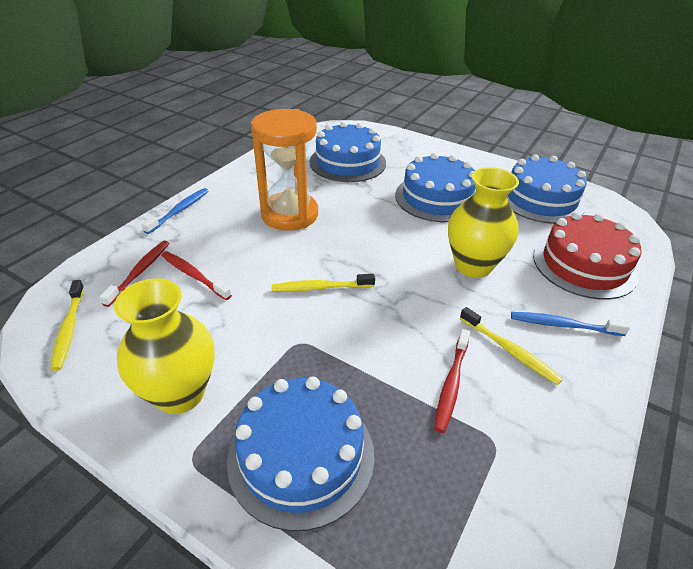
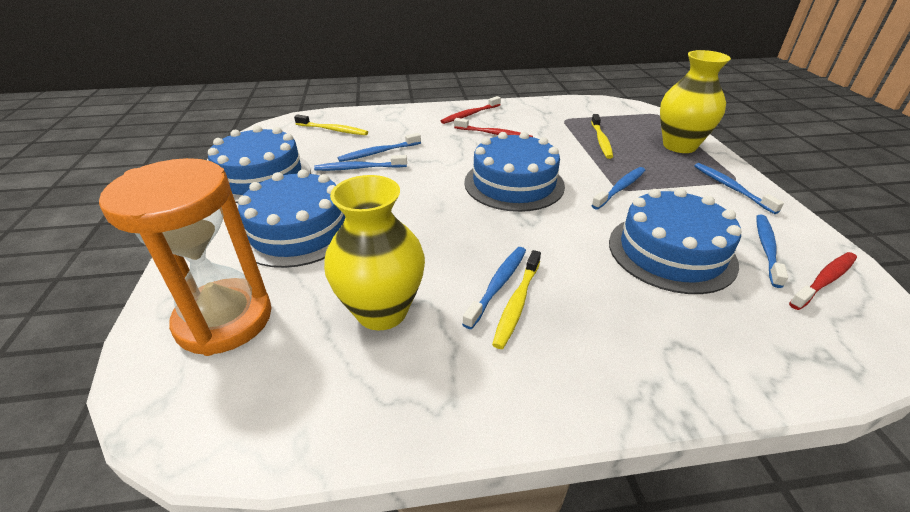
blue toothbrush: 2 -> 6
red cake: 1 -> 0

